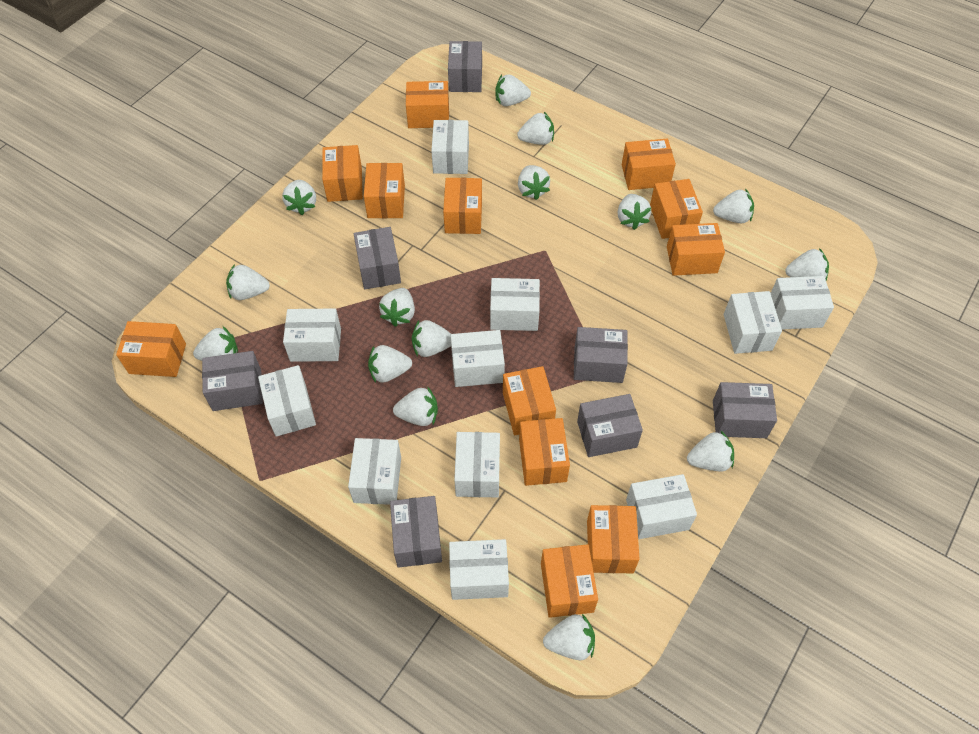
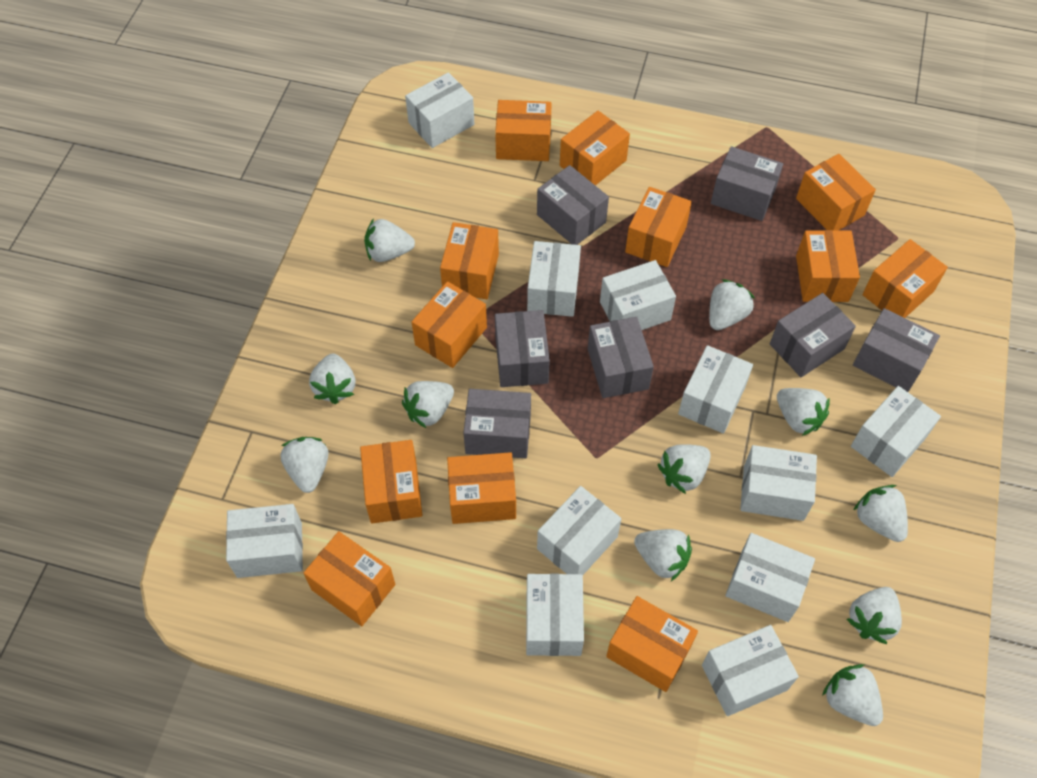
white strawberry: 15 -> 11

